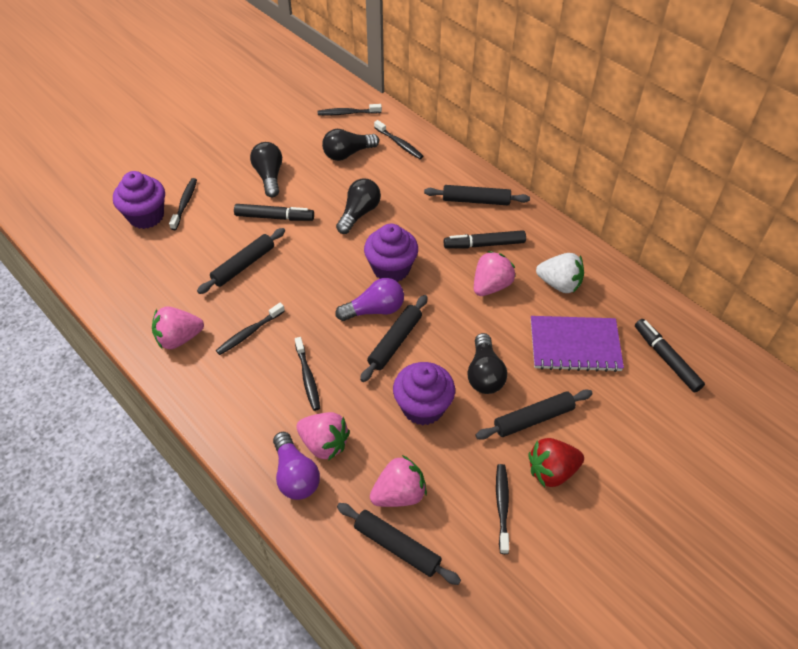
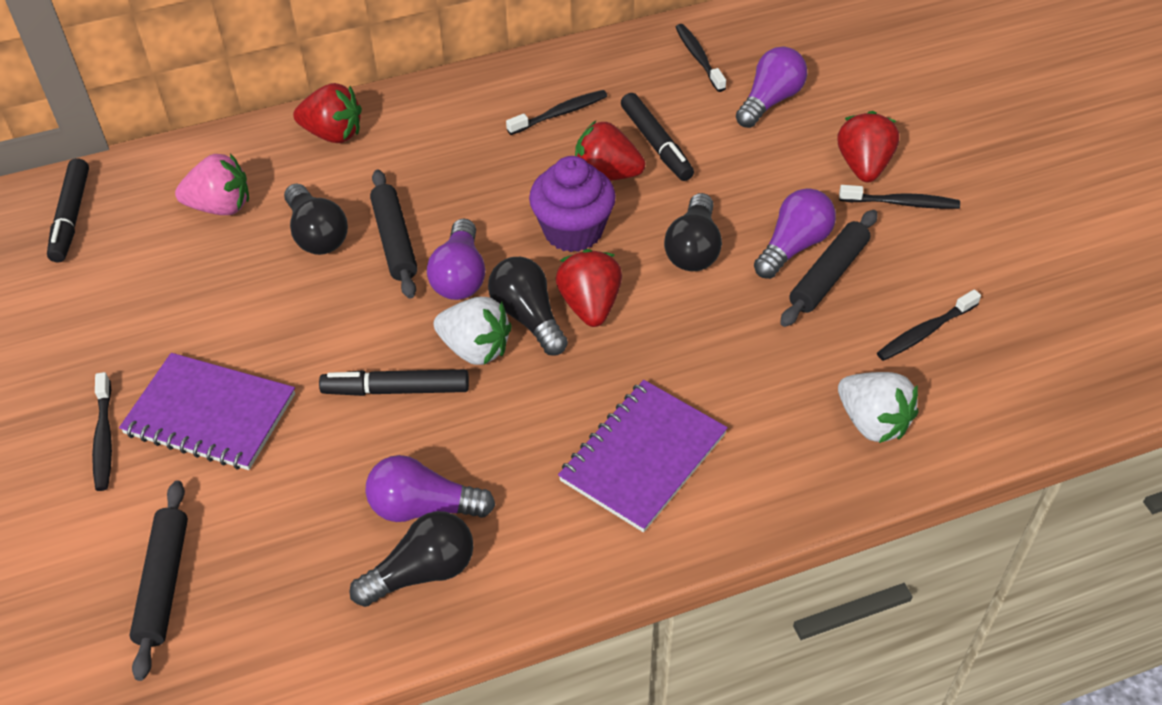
black rolling pin: 5 -> 3
black toothbrush: 6 -> 5
pink strawberry: 4 -> 1
purple cupcake: 3 -> 1
purple light bulb: 2 -> 4
purple notebook: 1 -> 2
red strawberry: 1 -> 4
white strawberry: 1 -> 2

